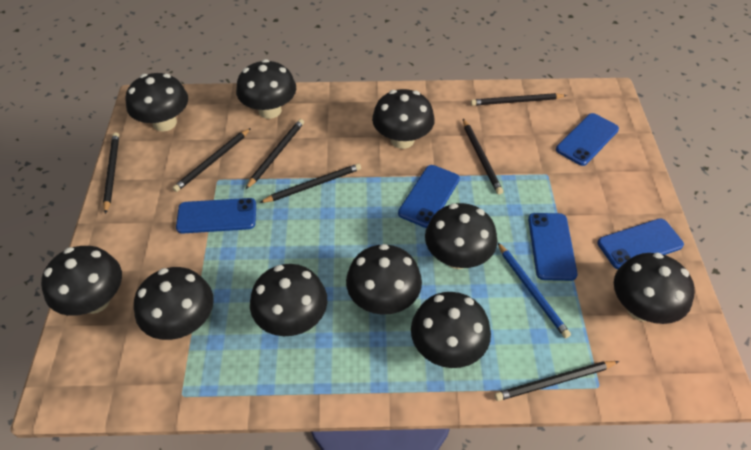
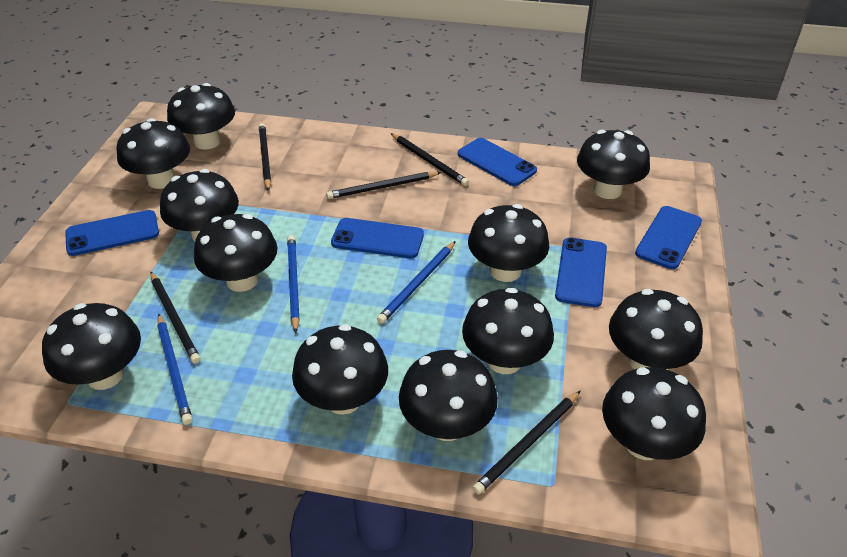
black mushroom: 10 -> 12
black pencil: 7 -> 5
blue pencil: 1 -> 3

